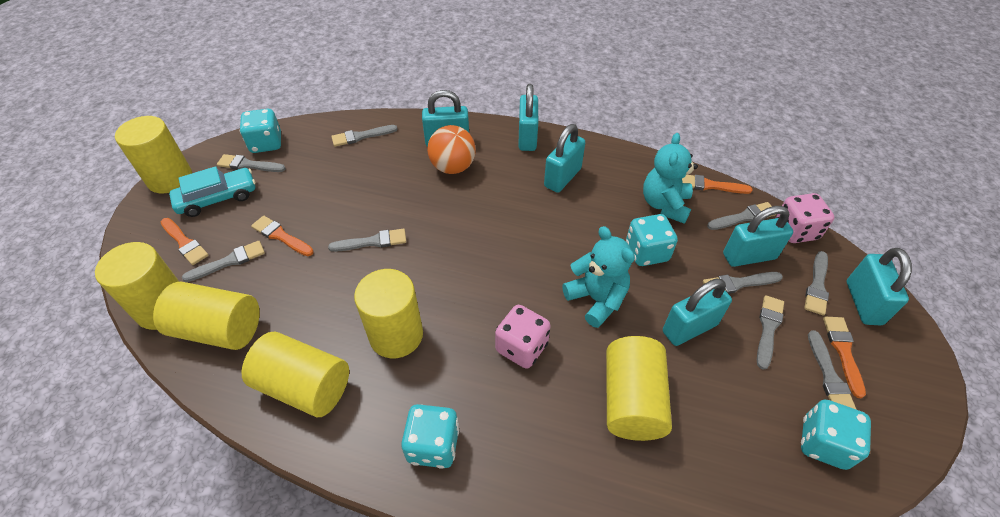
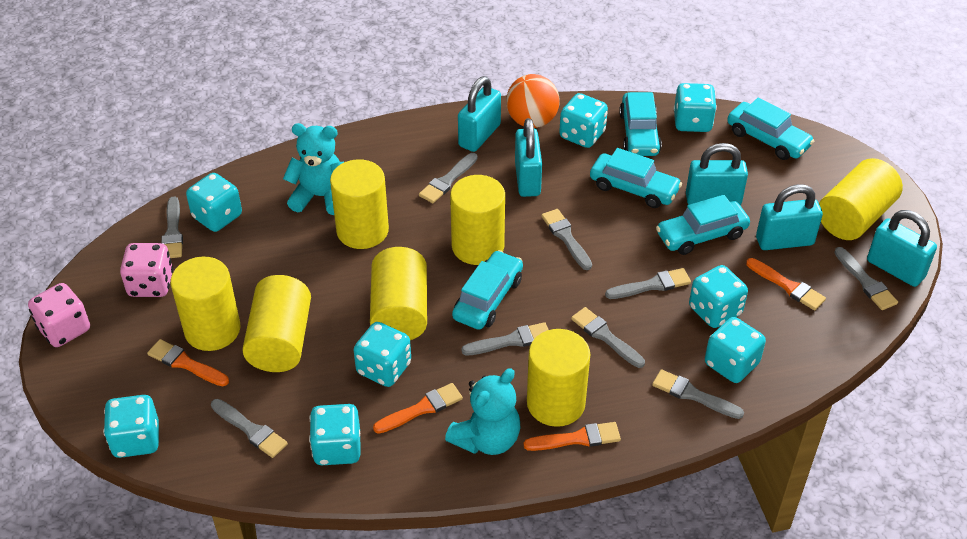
turquoise car: 1 -> 5
turquoise dice: 4 -> 8
turquoise padlock: 6 -> 5
yellow cylinder: 6 -> 7

